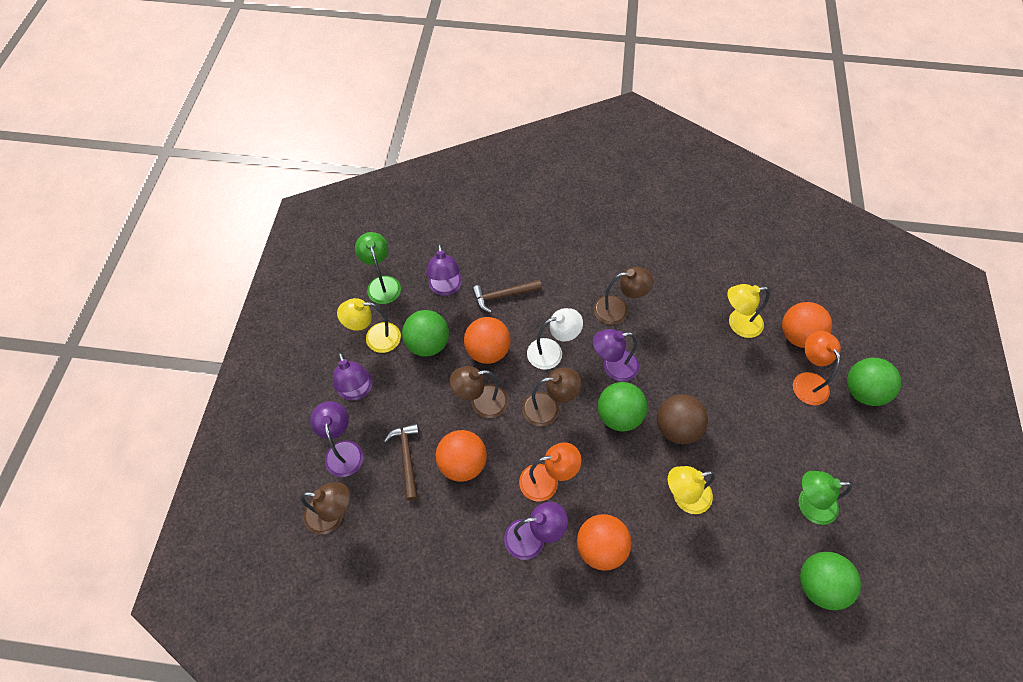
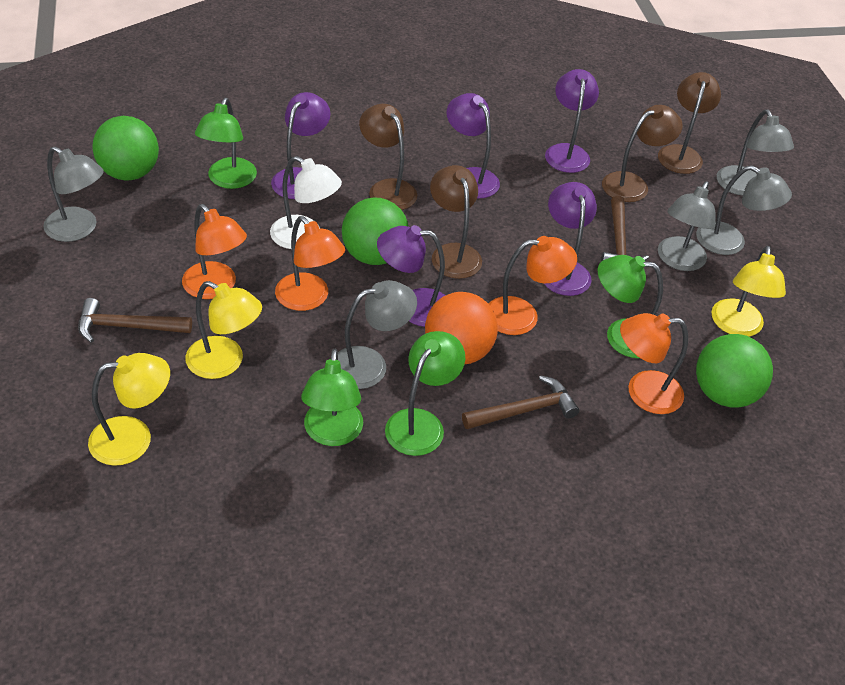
brown ball: 1 -> 0
brown hammer: 2 -> 3
green ball: 4 -> 3
green lamp: 2 -> 4
grey lamp: 0 -> 5
orange ball: 4 -> 1
orange lamp: 2 -> 4

